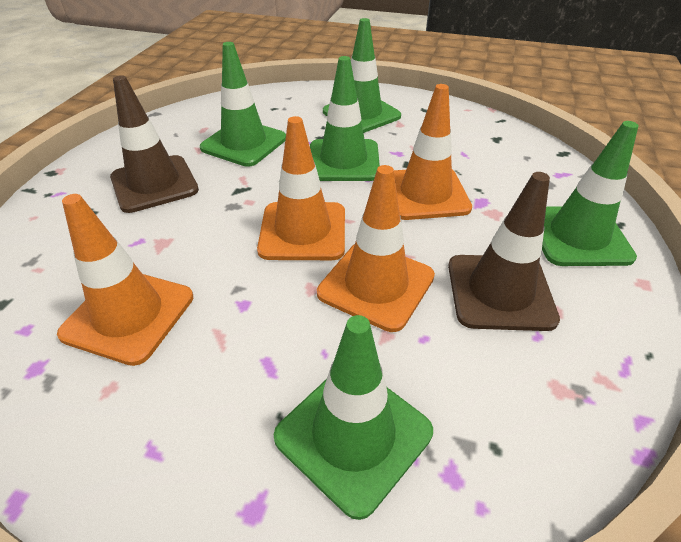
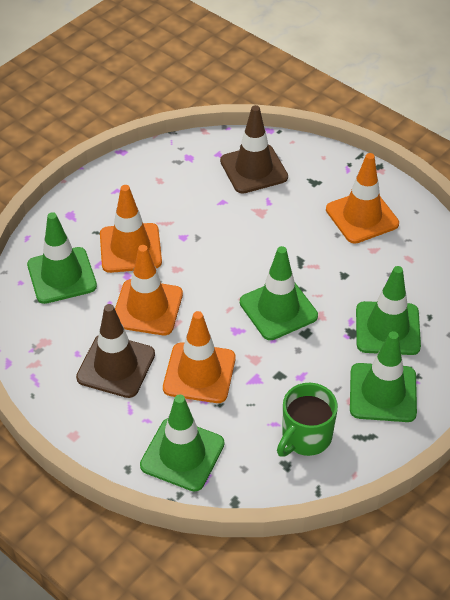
green mug: 0 -> 1

